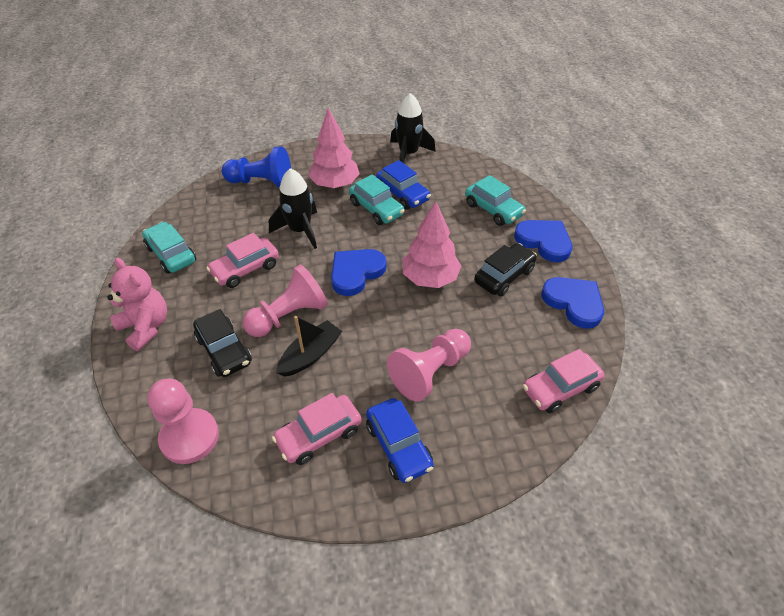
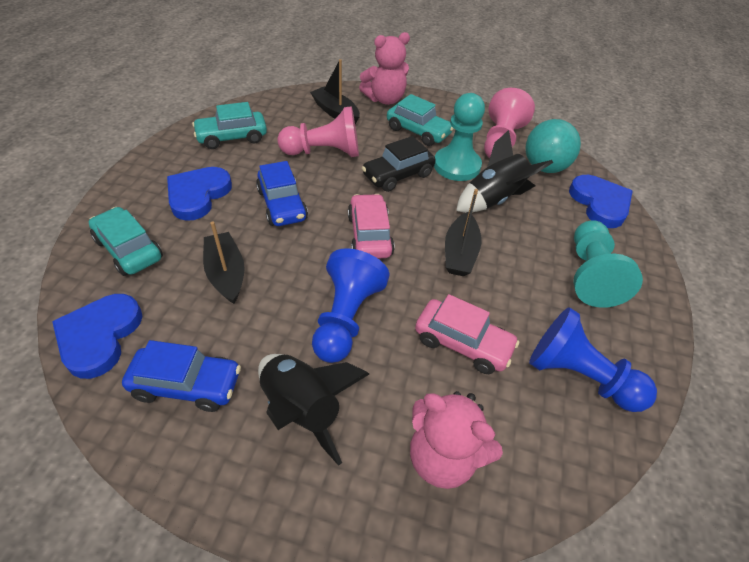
black boat: 1 -> 3
black car: 2 -> 1
blue pawn: 1 -> 2
pink car: 3 -> 2
pink pawn: 3 -> 2
pink teddy bear: 1 -> 2
pink tree: 2 -> 0
turquoise ball: 0 -> 1
turquoise pawn: 0 -> 2

